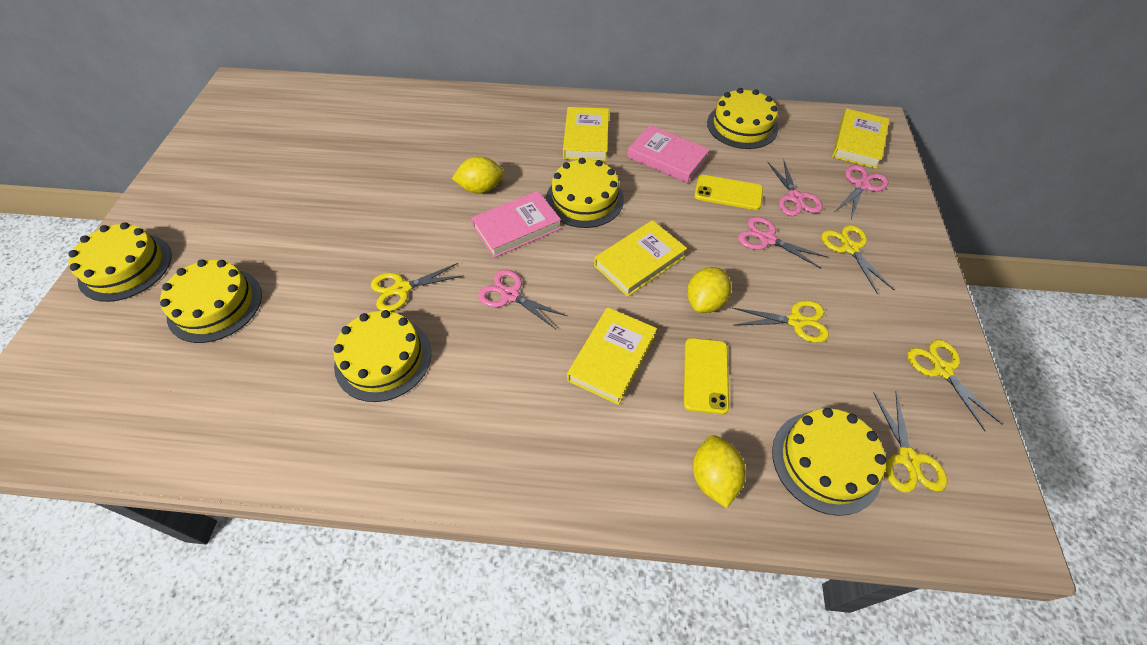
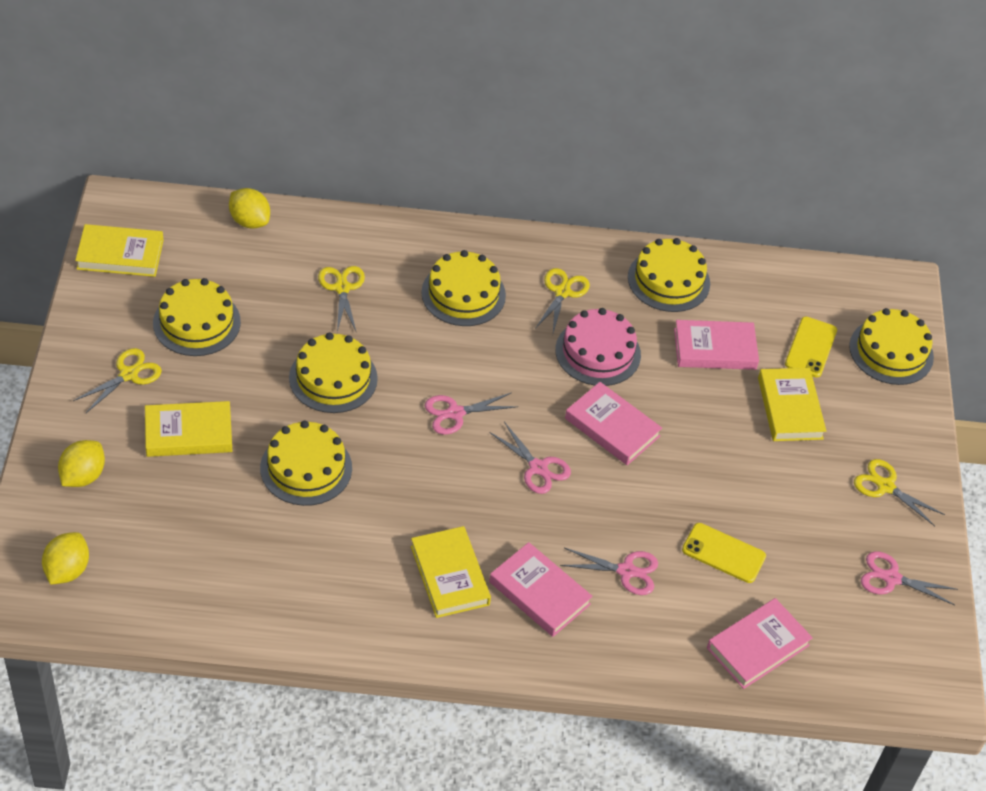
pink book: 2 -> 4
pink cake: 0 -> 1
yellow scissors: 5 -> 4

